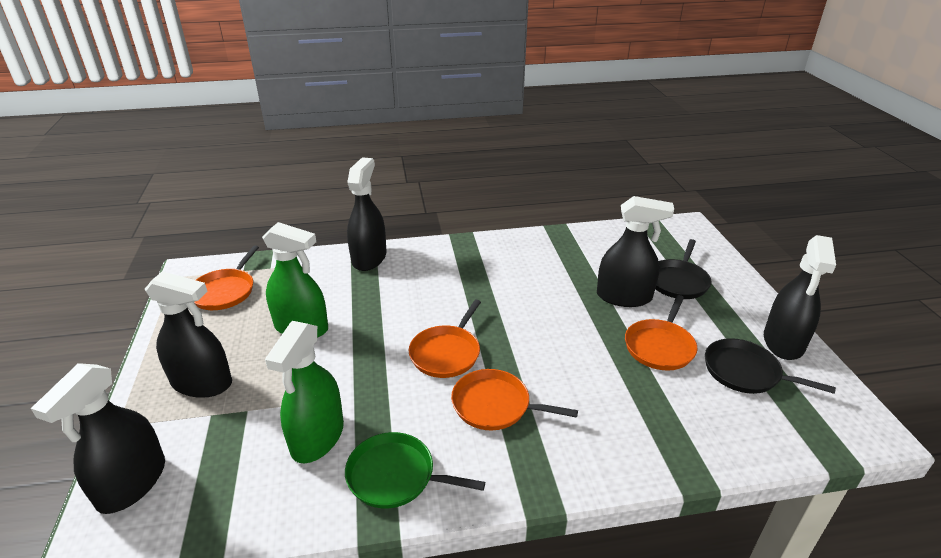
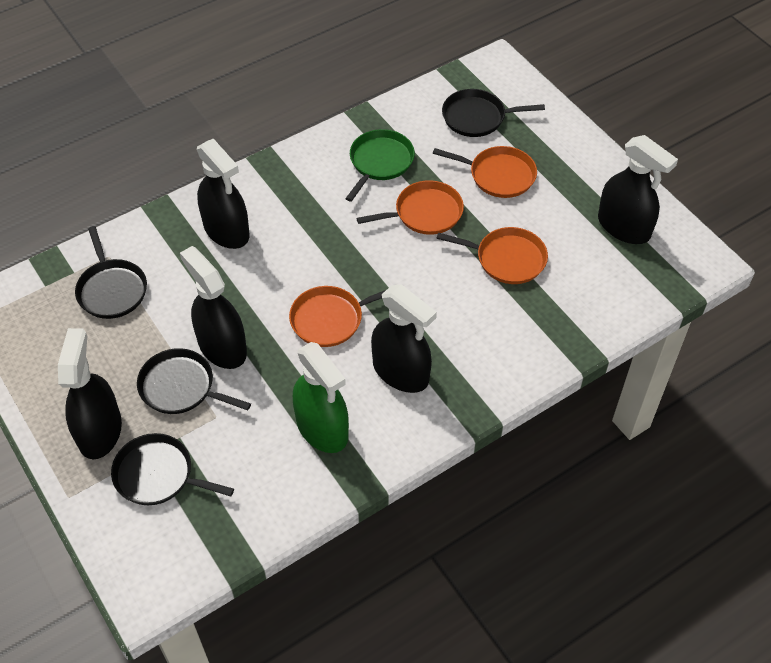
black pan: 2 -> 4
green spray bottle: 2 -> 1

